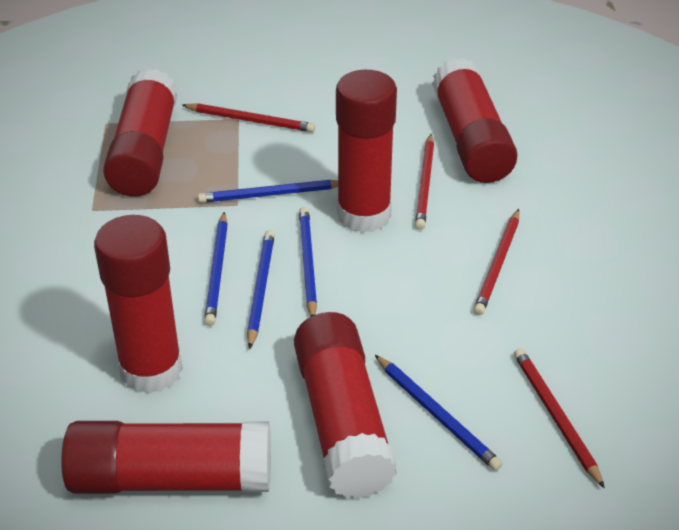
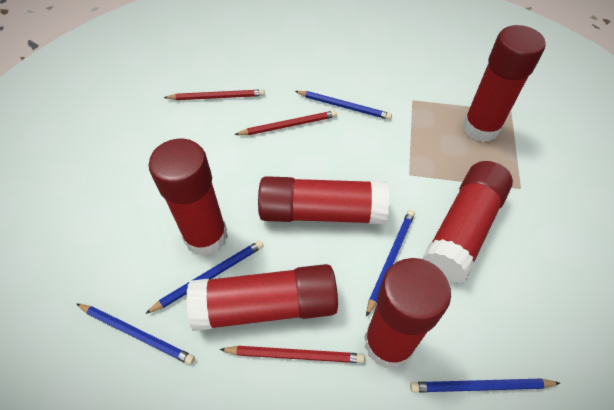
red pencil: 4 -> 3

